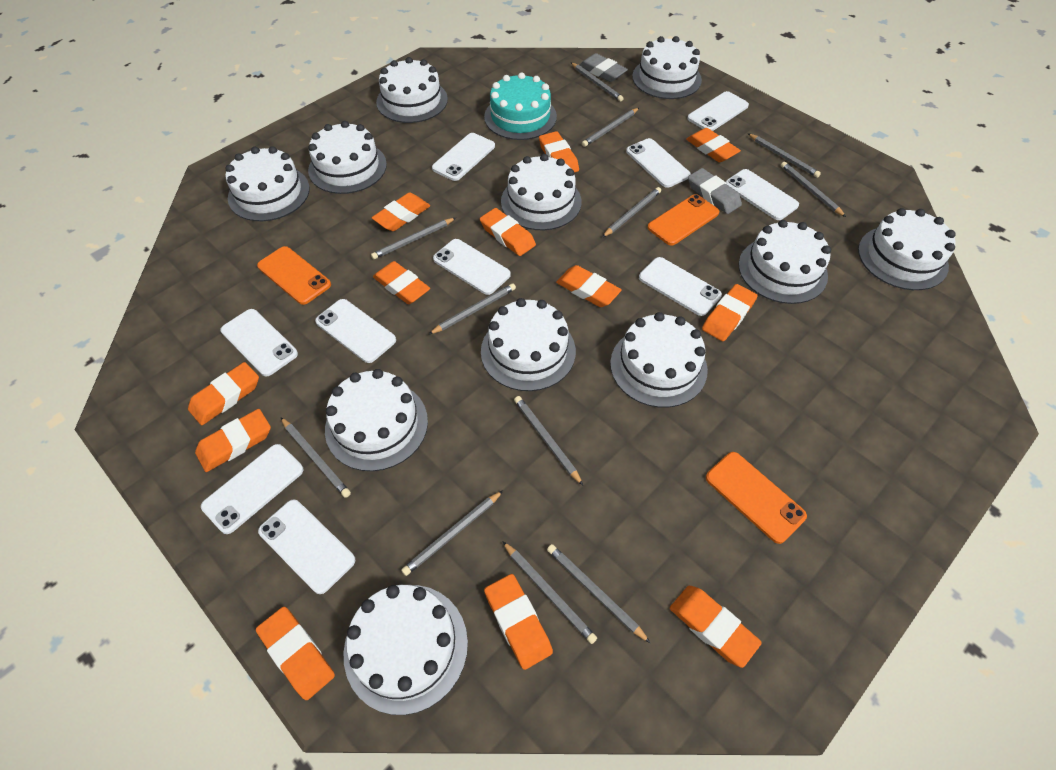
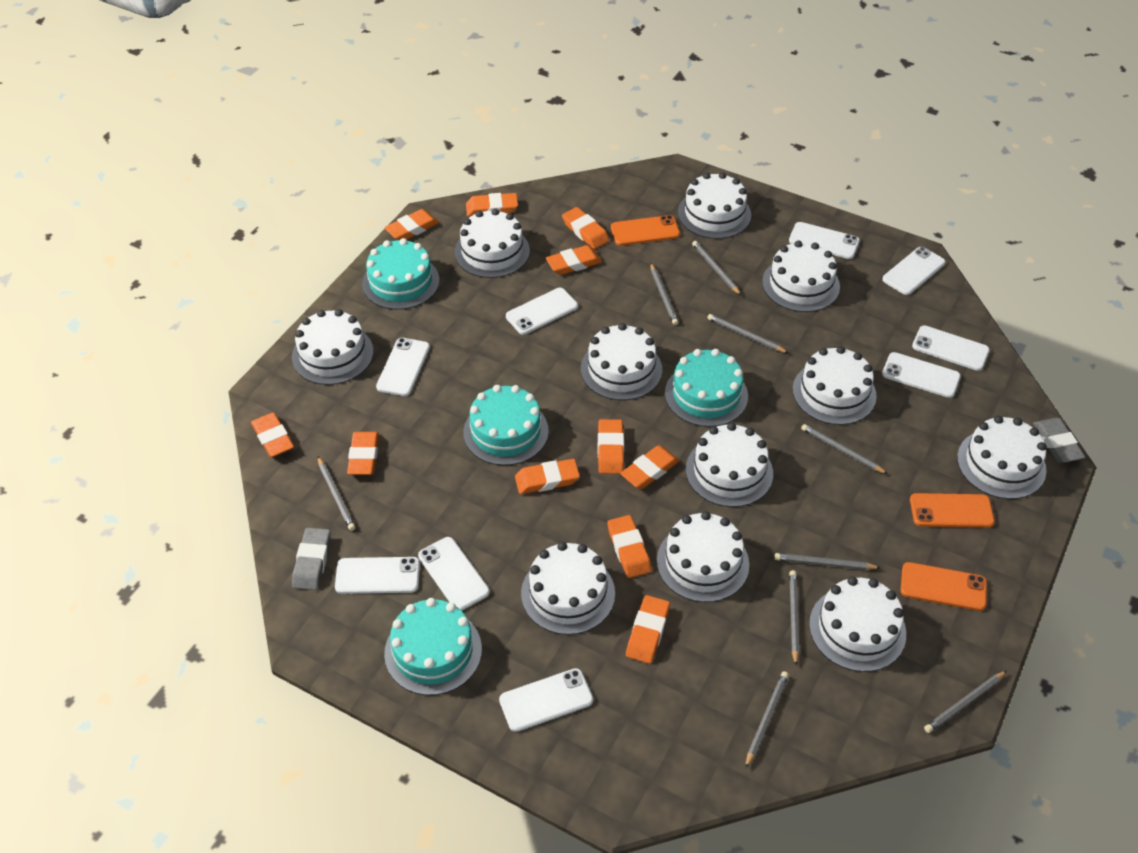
grey pencil: 12 -> 9
orange eraser: 12 -> 11
turquoise cake: 1 -> 4
white phone: 10 -> 9

